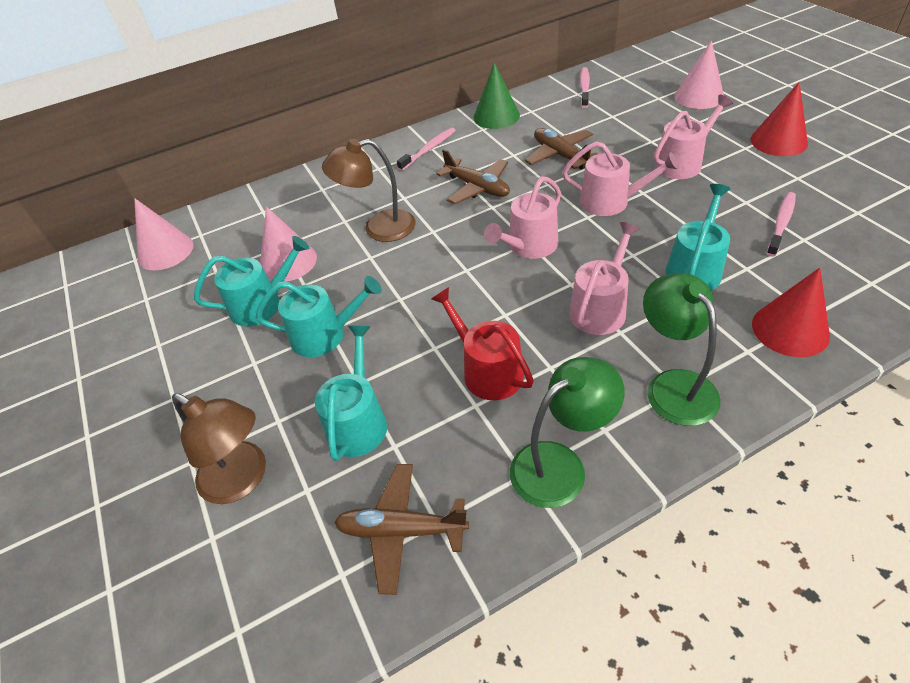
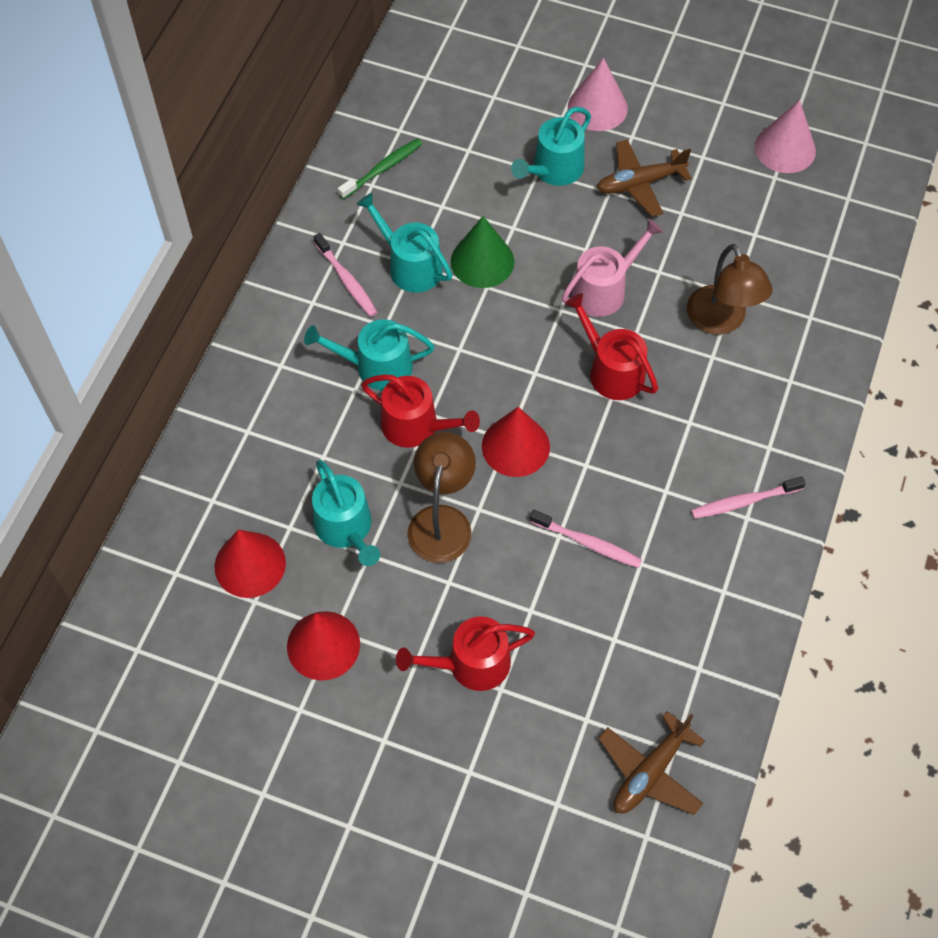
brown plane: 3 -> 2
green lamp: 2 -> 0
green toothbrush: 0 -> 1
pink cone: 3 -> 2
pink watering can: 4 -> 1
red cone: 2 -> 3
red watering can: 1 -> 3

